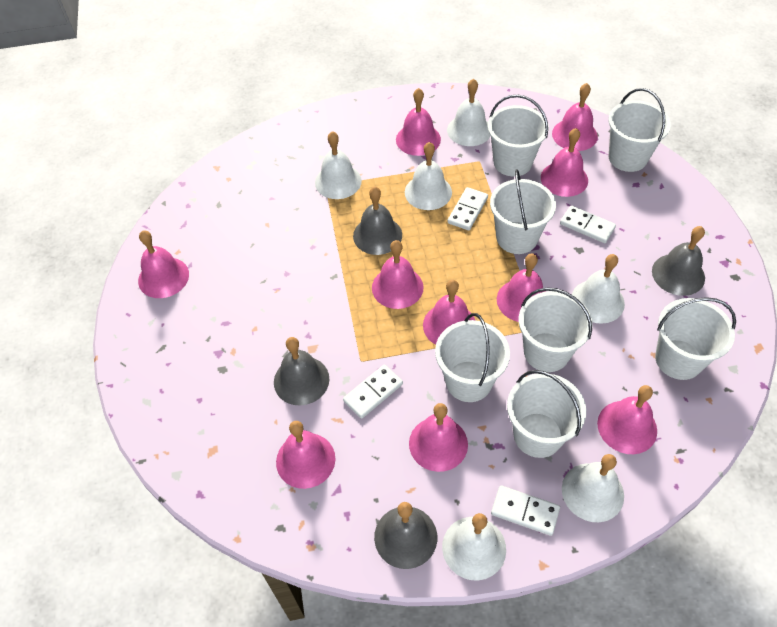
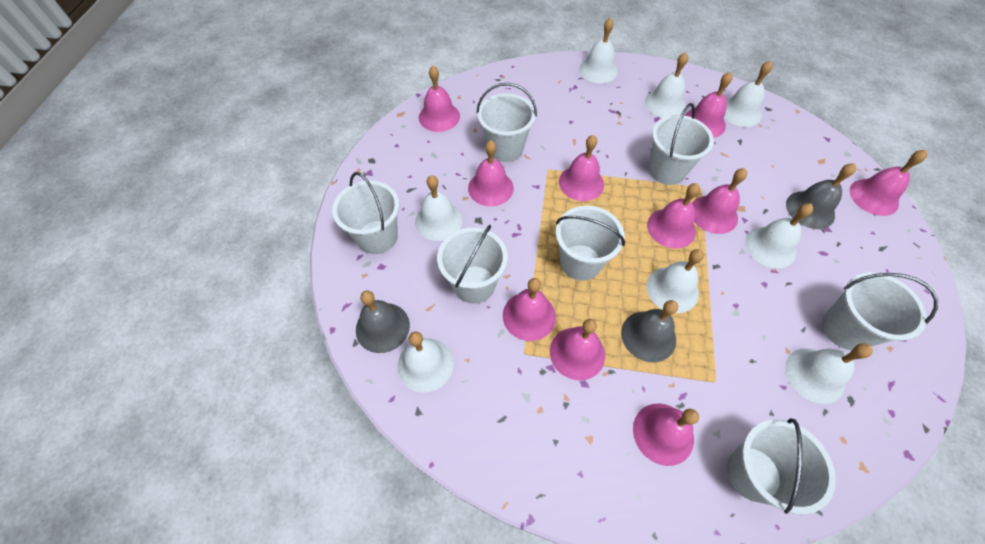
grey bell: 4 -> 3
white bell: 6 -> 8
white domino: 4 -> 0

